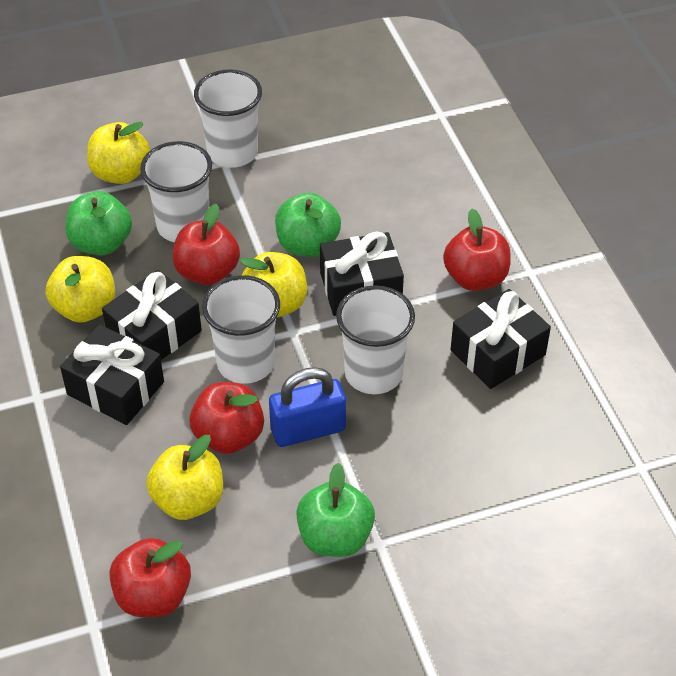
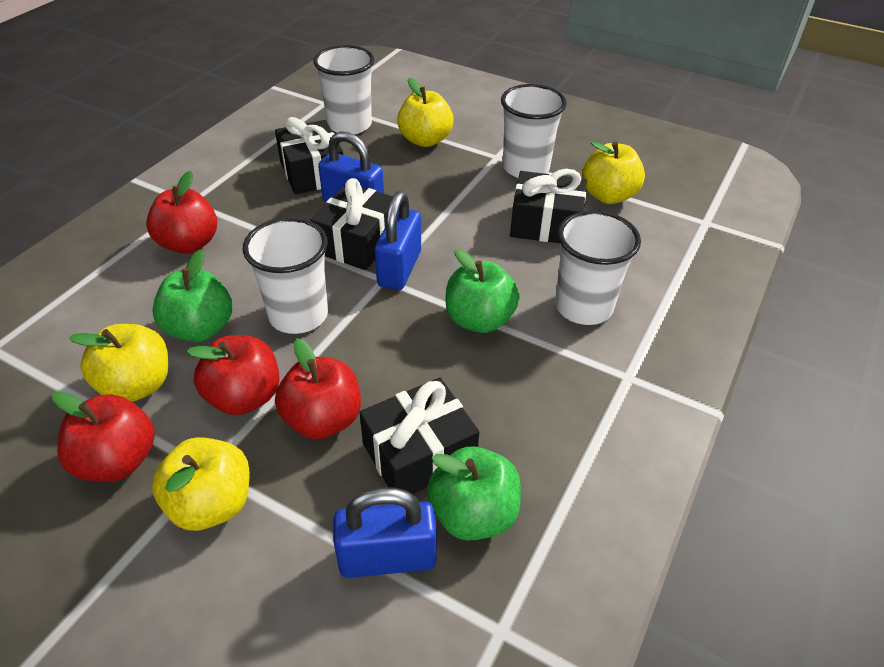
blue padlock: 1 -> 3

